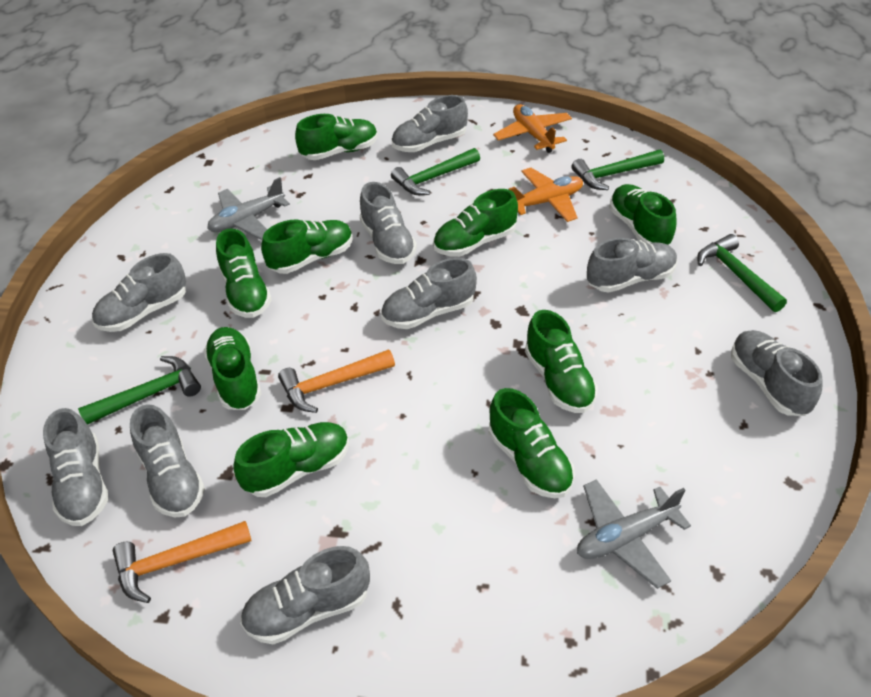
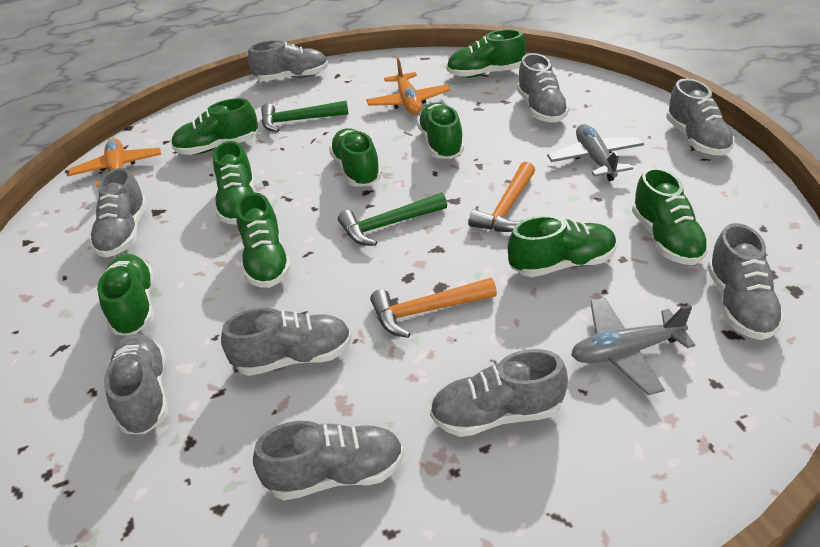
green hammer: 4 -> 2

